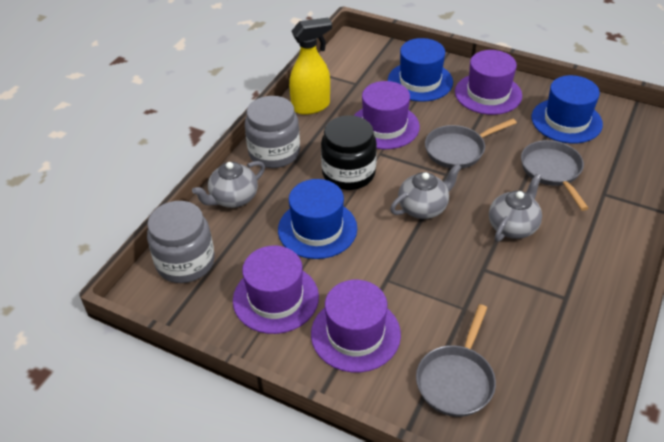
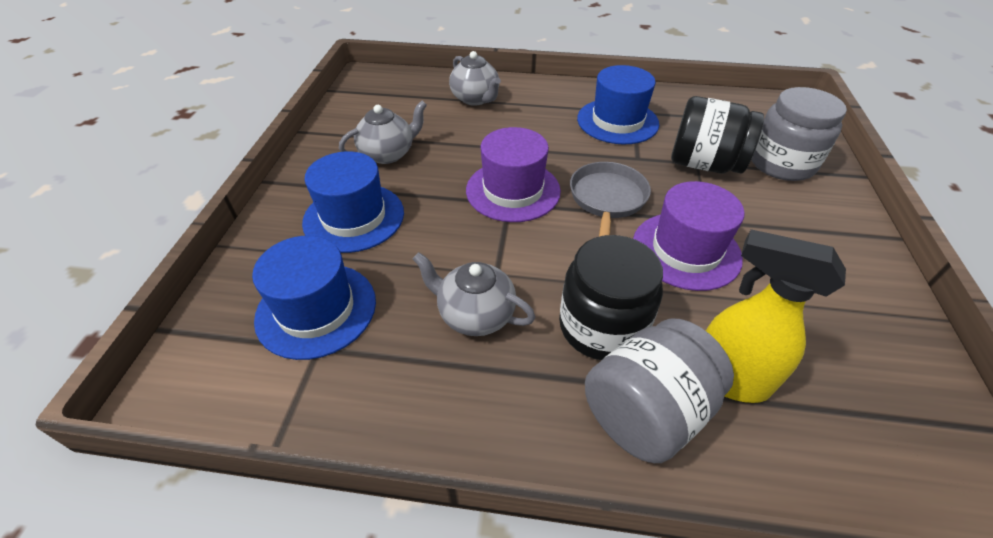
black jar: 1 -> 2
grey pan: 3 -> 1
purple hat: 4 -> 2

